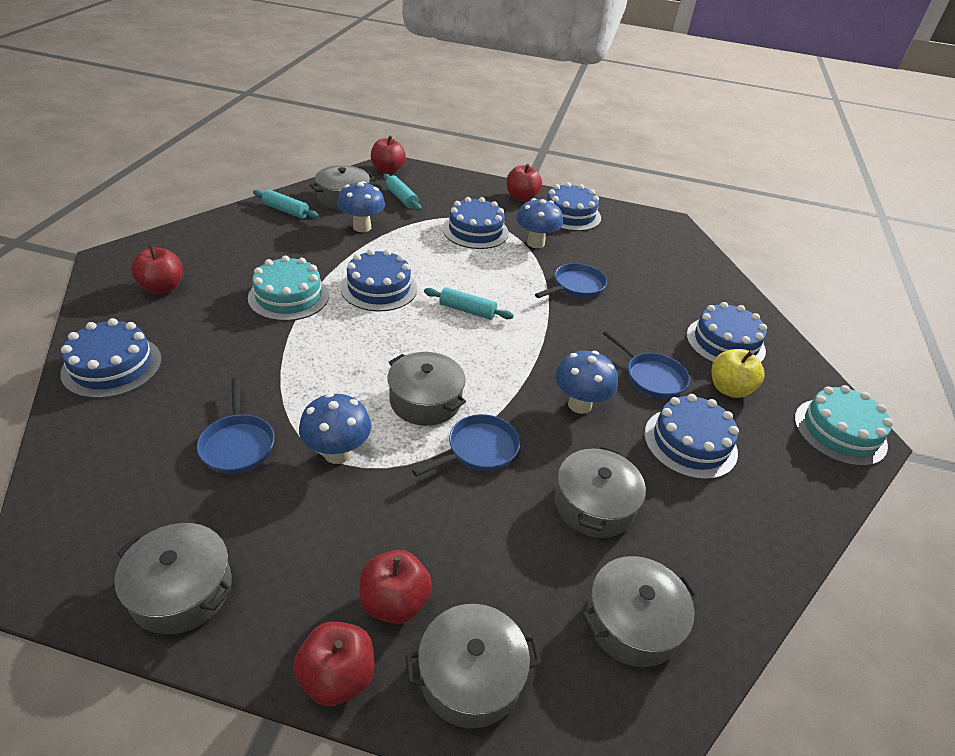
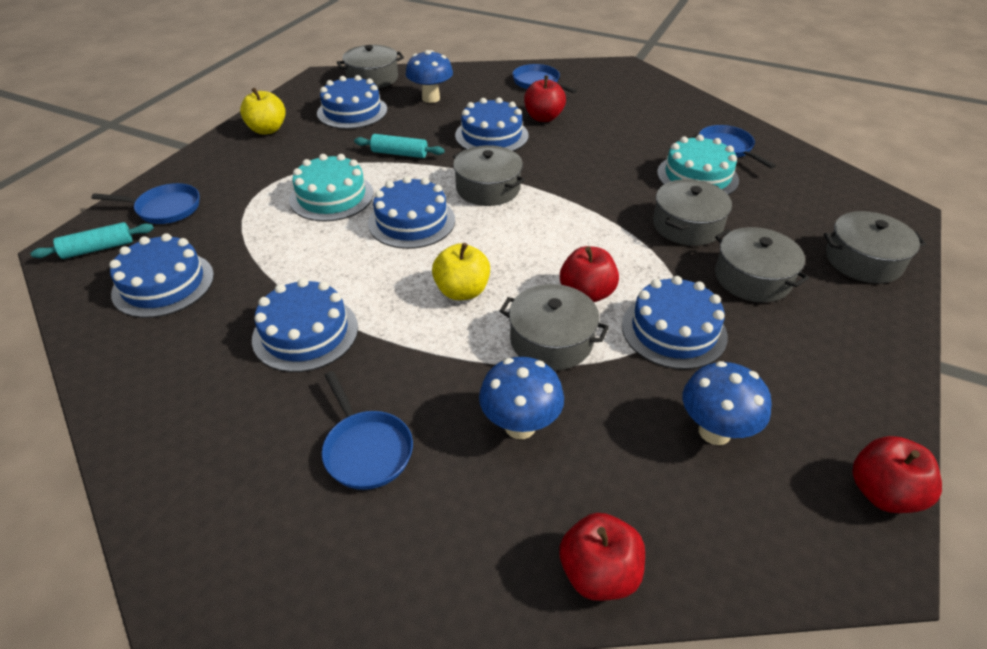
blue mushroom: 4 -> 3
red apple: 5 -> 4
turquoise rolling pin: 3 -> 2
yellow apple: 1 -> 2

